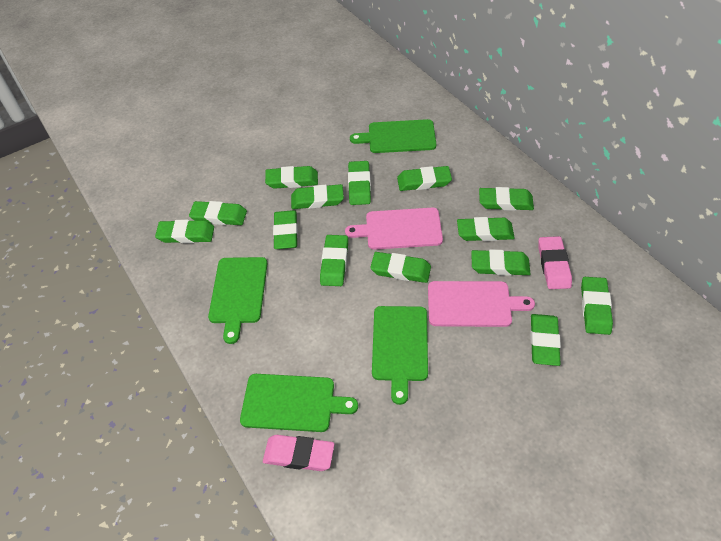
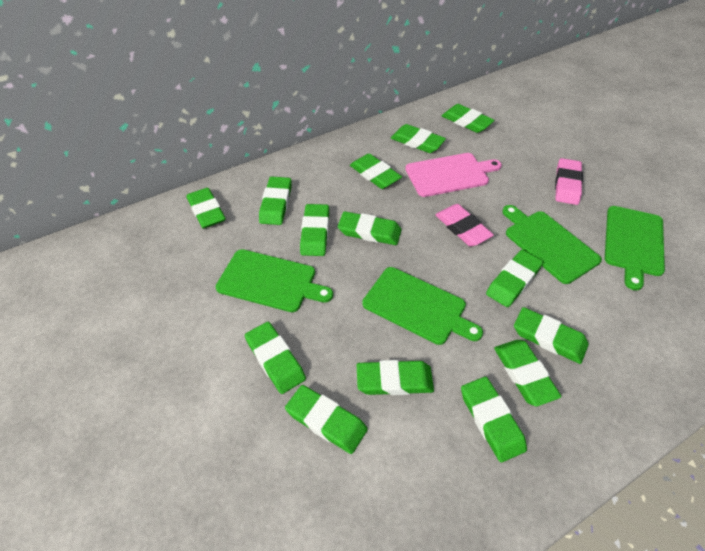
pink cutting board: 2 -> 1

